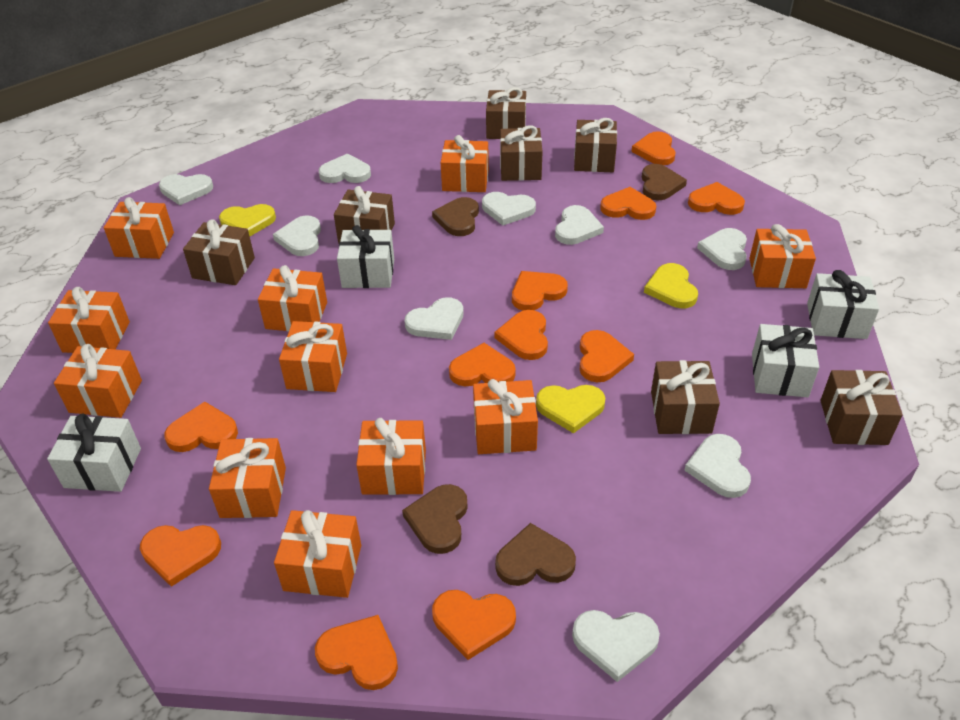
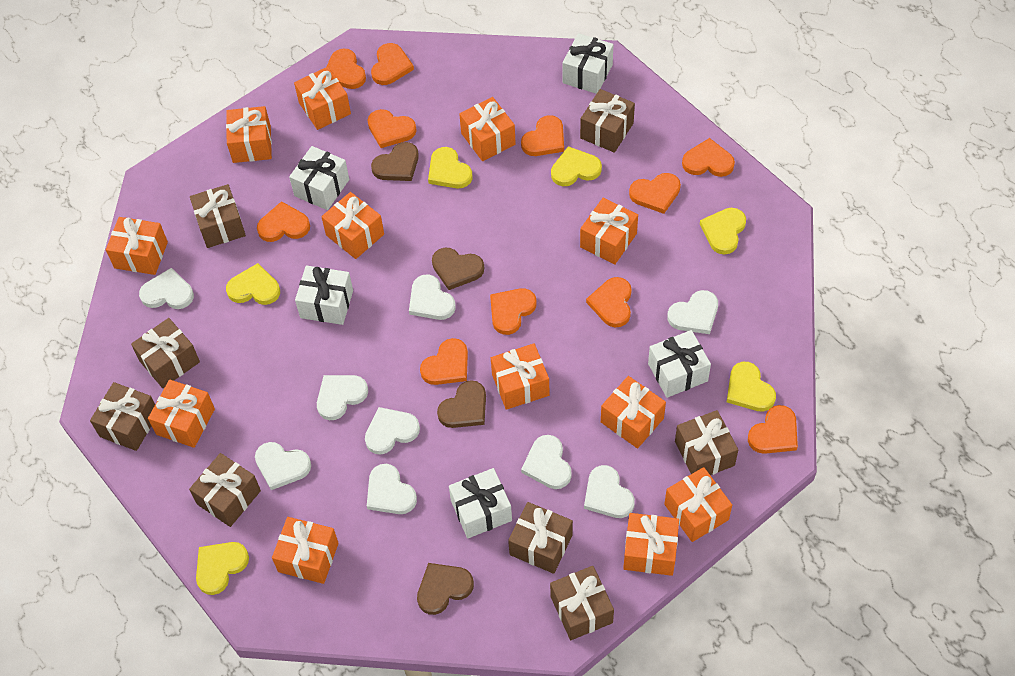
brown gift: 7 -> 8
orange gift: 11 -> 12
white gift: 4 -> 5
yellow heart: 3 -> 6

